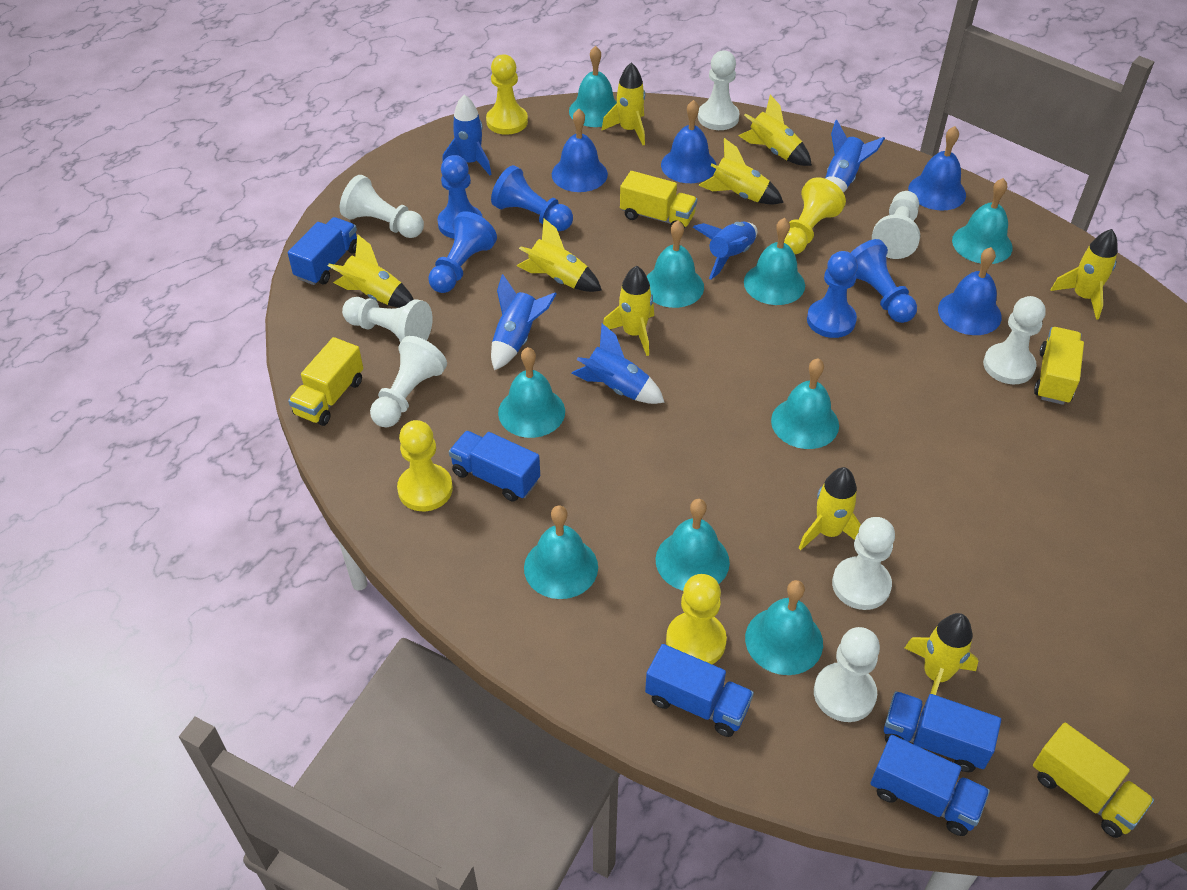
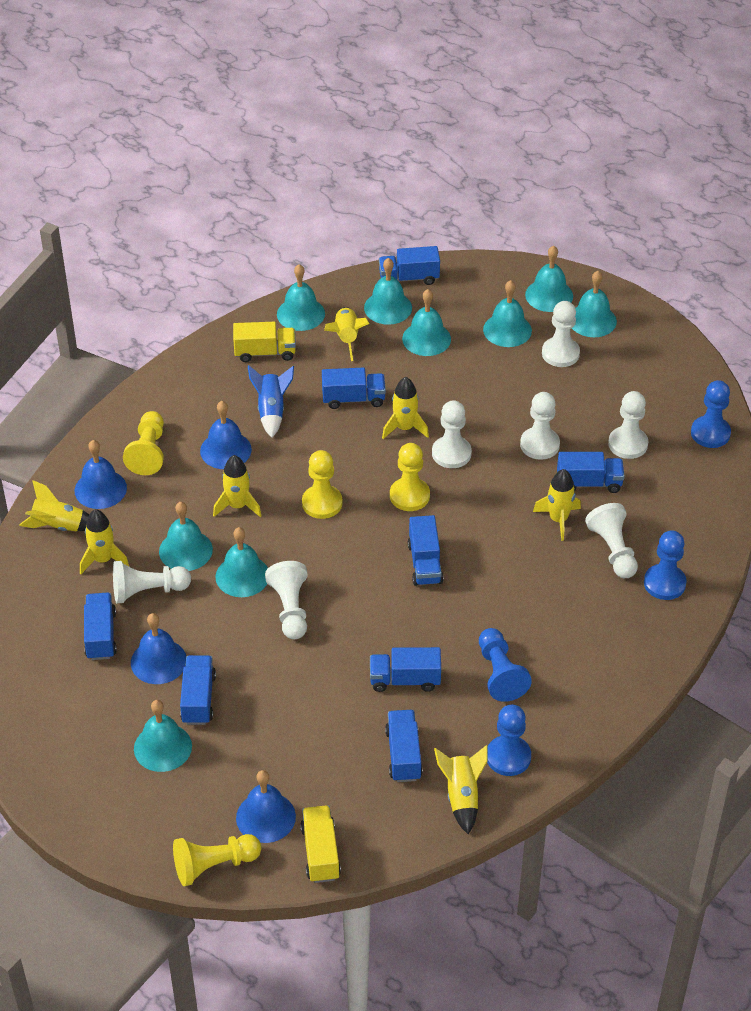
blue pawn: 5 -> 4
blue rocket: 5 -> 1
blue truck: 5 -> 8
white pawn: 8 -> 7
yellow rocket: 9 -> 7
yellow truck: 4 -> 2

